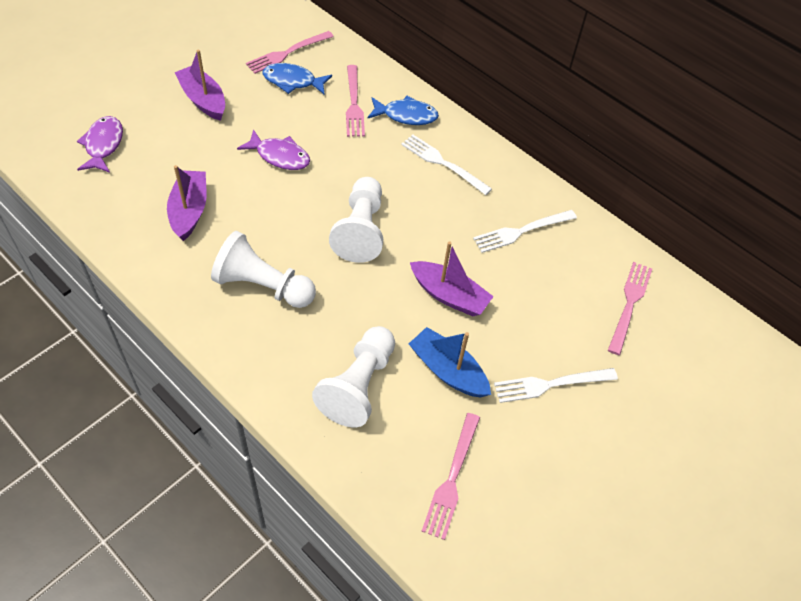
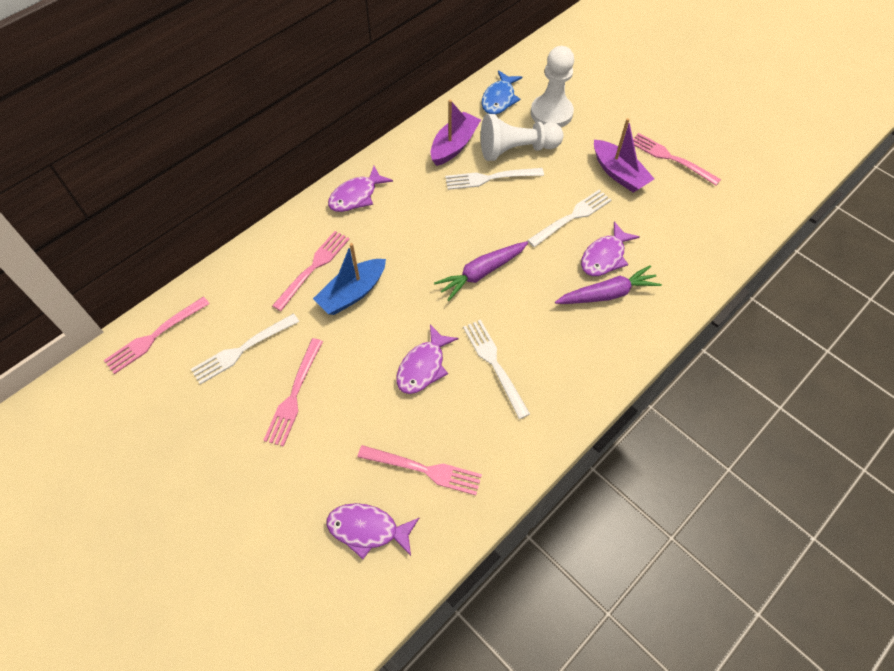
blue fish: 2 -> 1
pink fork: 4 -> 5
purple boat: 3 -> 2
purple carrot: 0 -> 2
purple fish: 2 -> 4
white fork: 3 -> 4
white pawn: 3 -> 2

